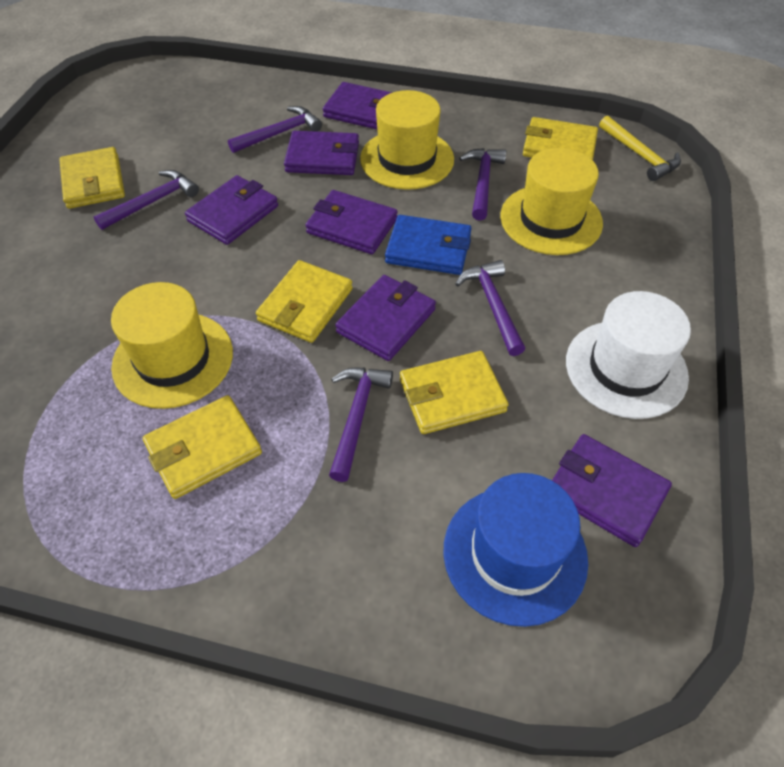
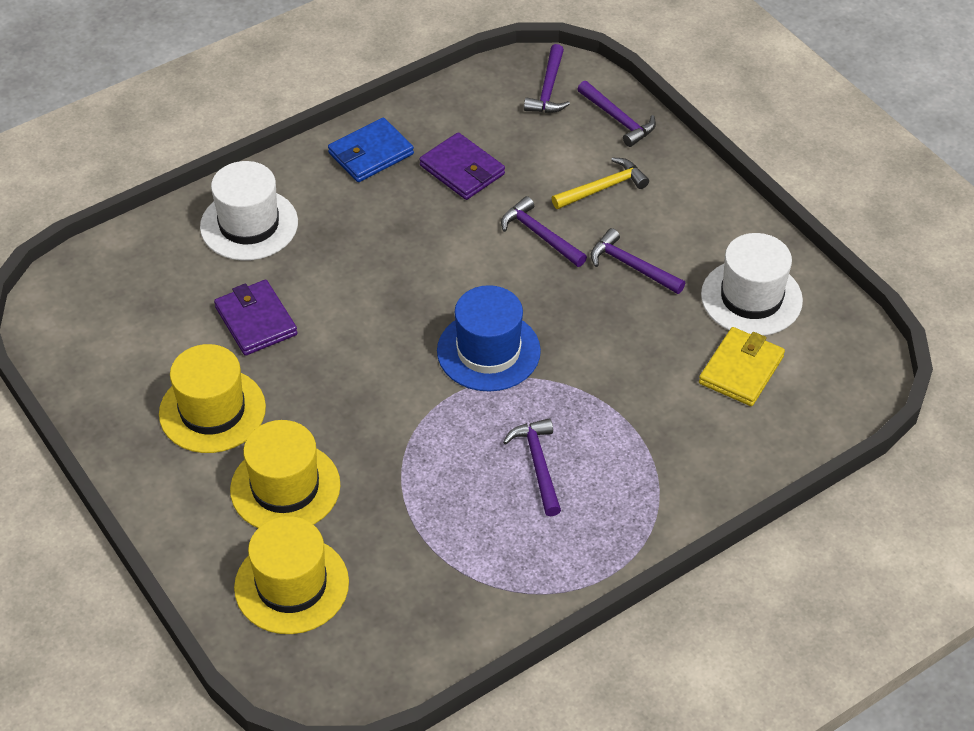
purple wallet: 6 -> 2
white hat: 1 -> 2
yellow wallet: 5 -> 1

